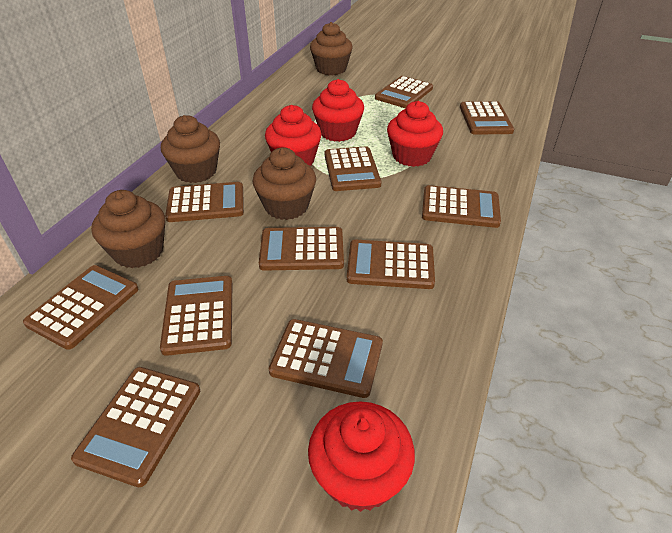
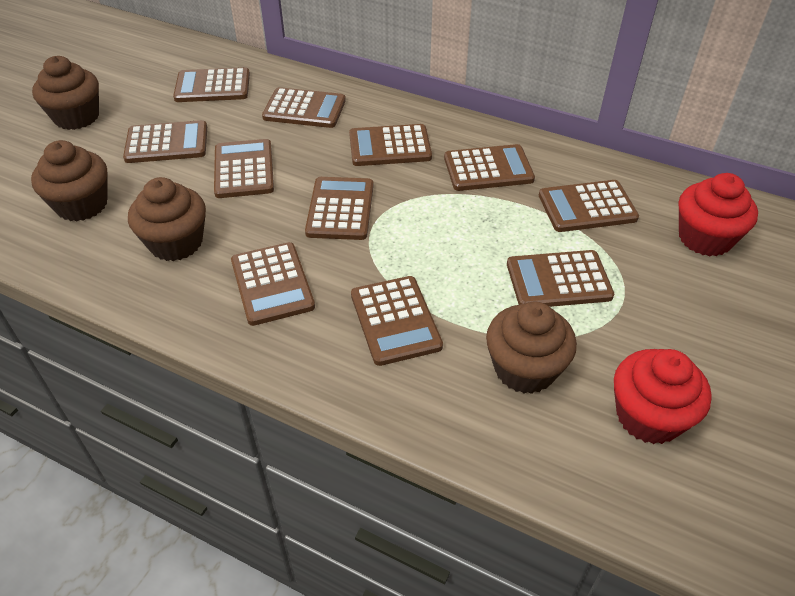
red cupcake: 4 -> 2

